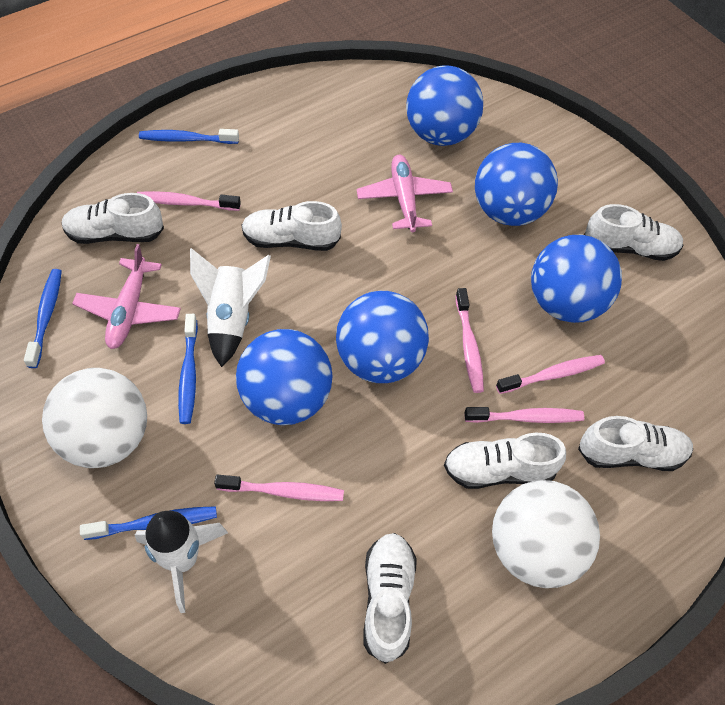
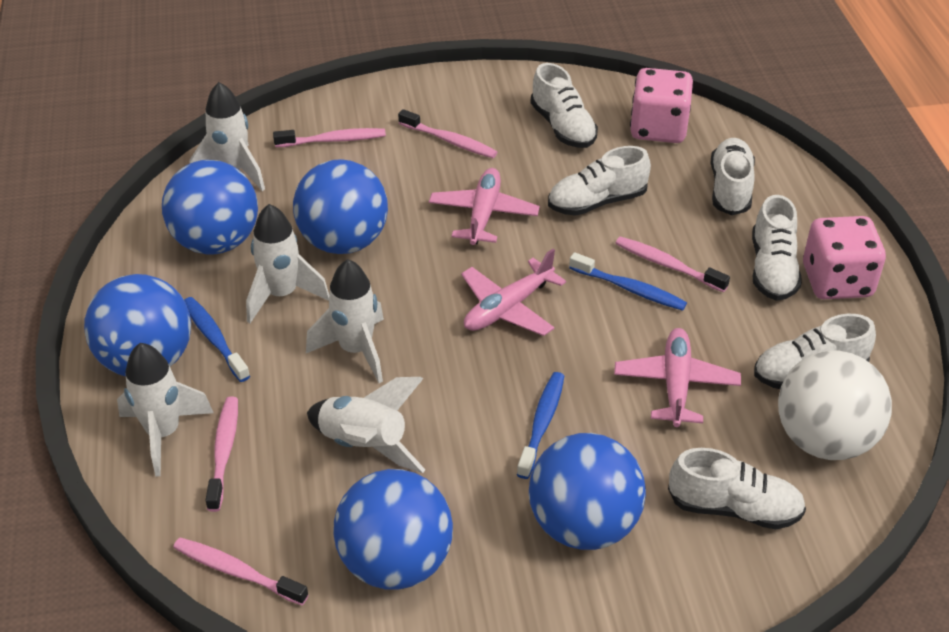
blue toothbrush: 4 -> 3
pink dice: 0 -> 2
pink plane: 2 -> 3
white ball: 2 -> 1
white rocket: 2 -> 5

